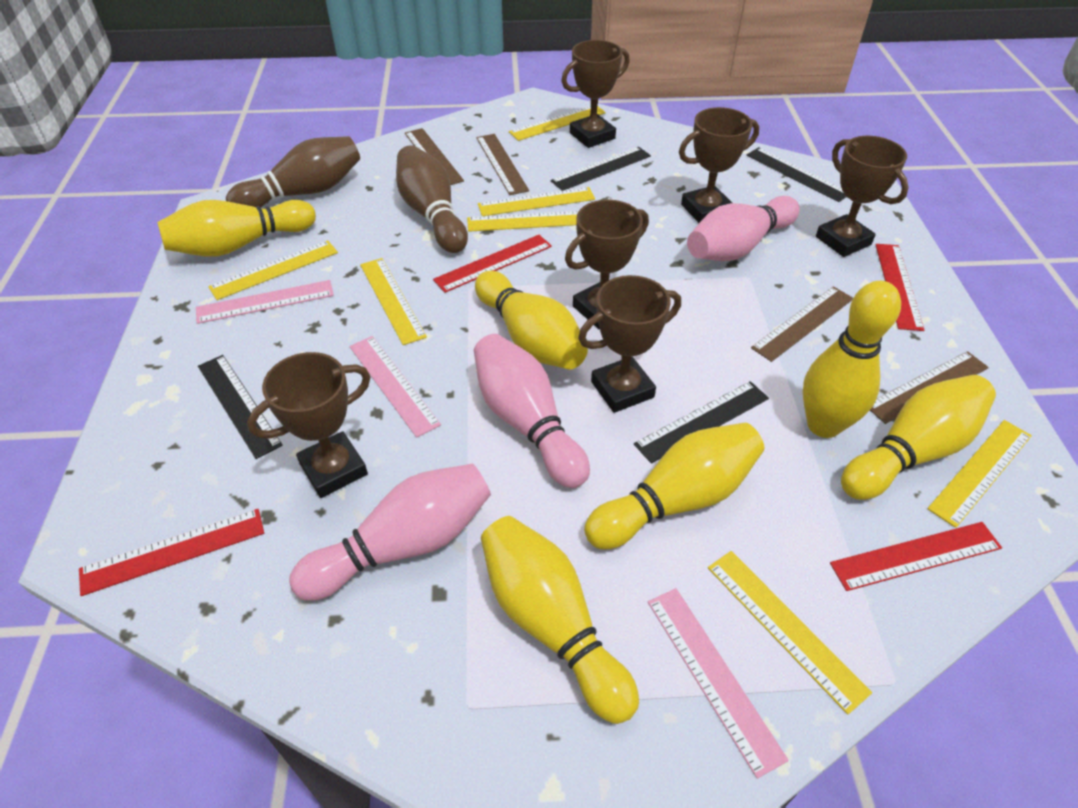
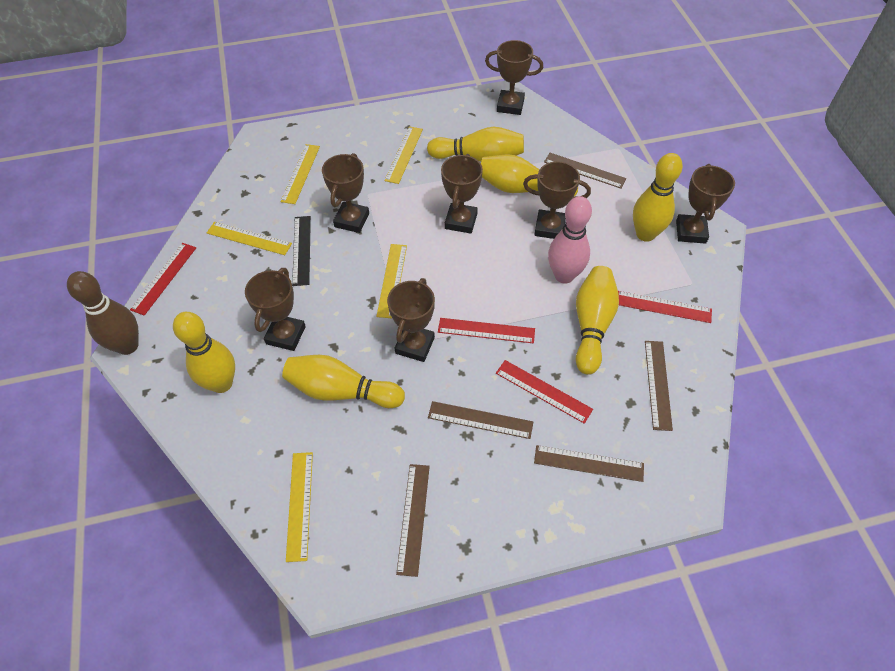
black ruler: 4 -> 1
brown bowling pin: 2 -> 1
brown ruler: 4 -> 5
brown trophy: 6 -> 7
pink bowling pin: 3 -> 1
pink ruler: 3 -> 0
yellow ruler: 7 -> 5

